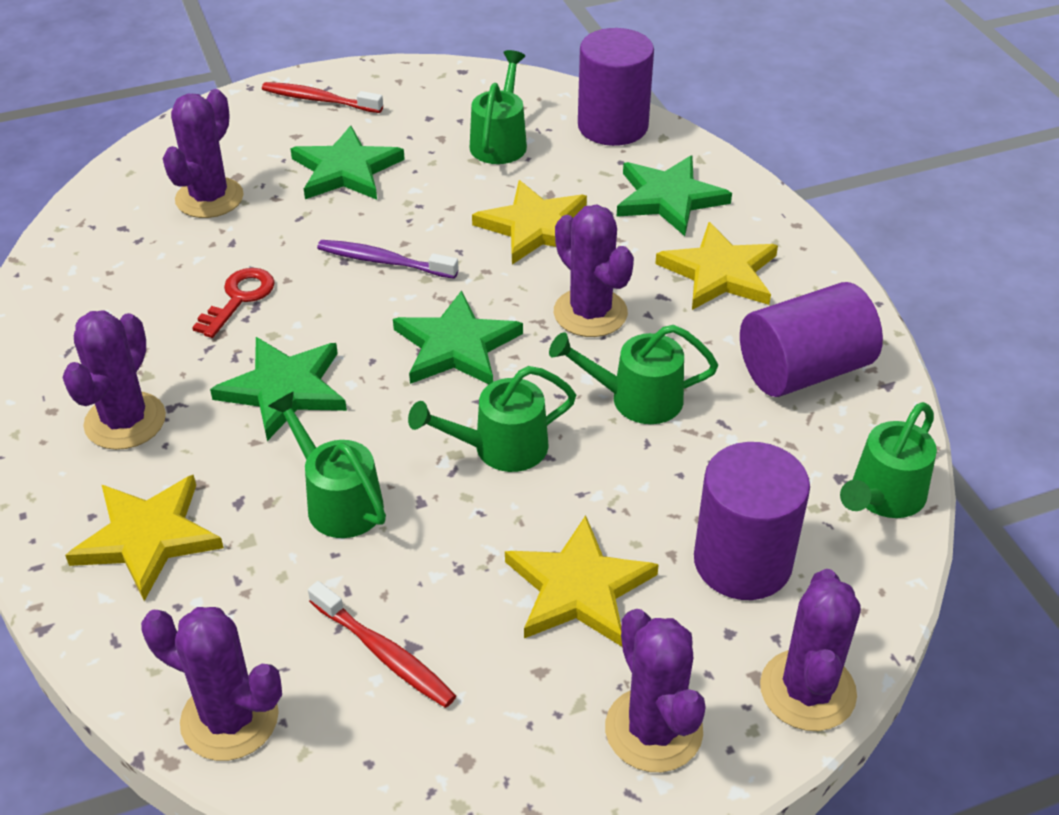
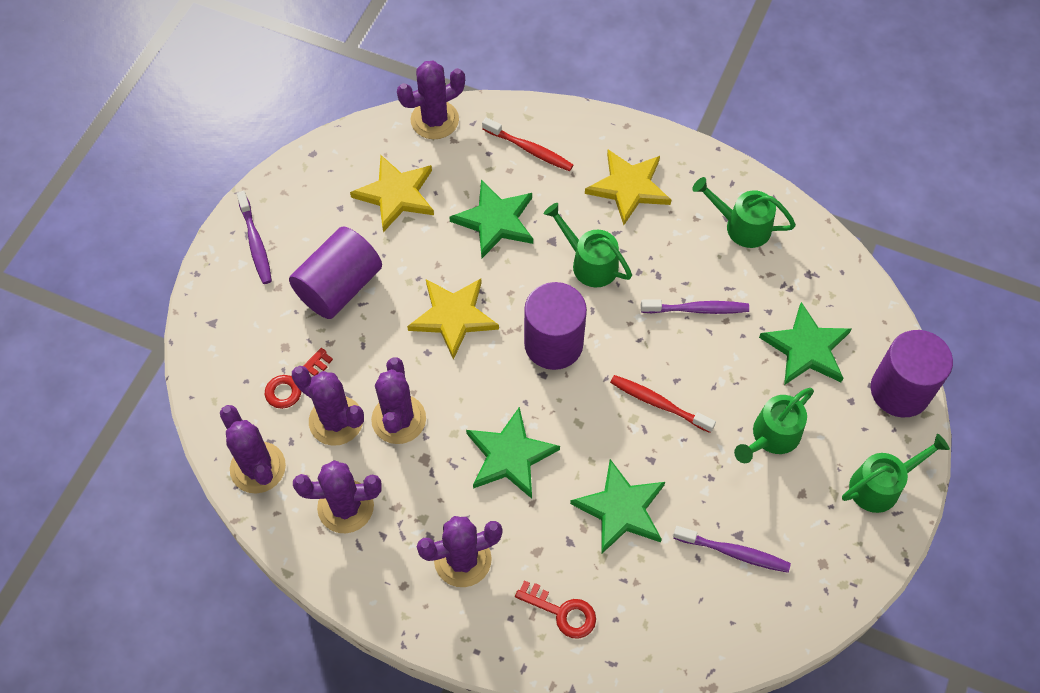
green watering can: 5 -> 4
purple toothbrush: 1 -> 3
red key: 1 -> 2
yellow star: 4 -> 3

